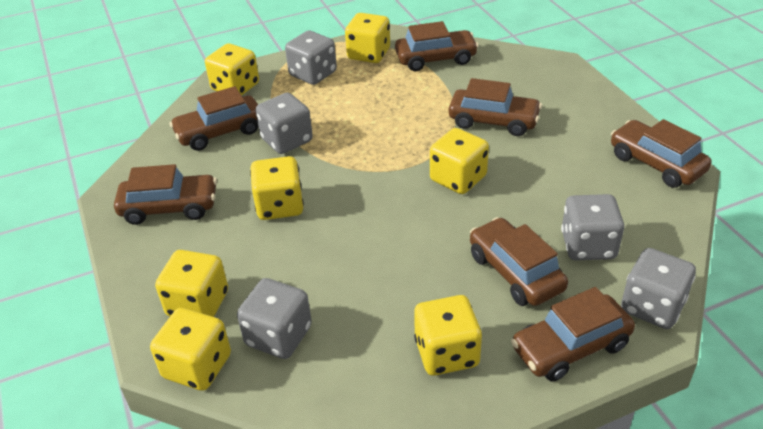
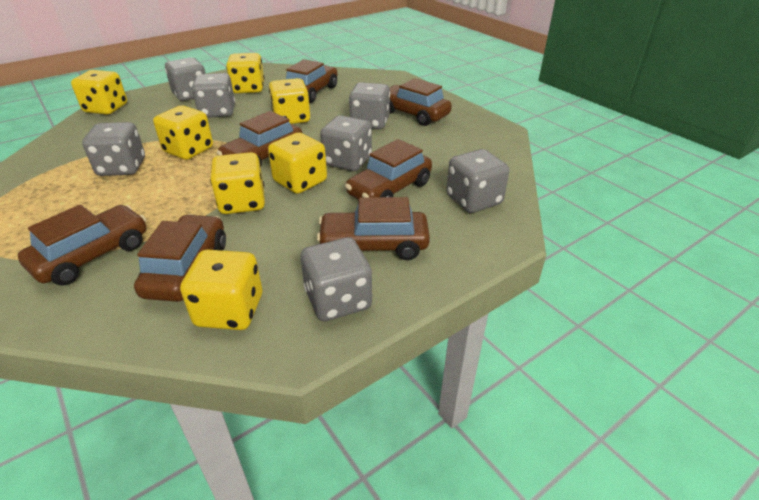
grey dice: 5 -> 7

